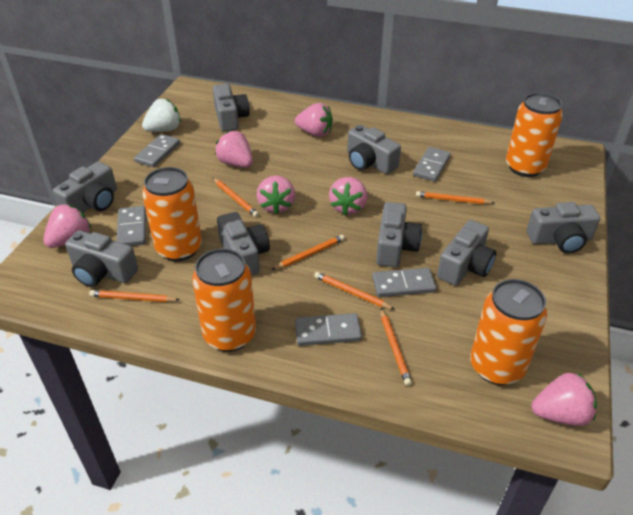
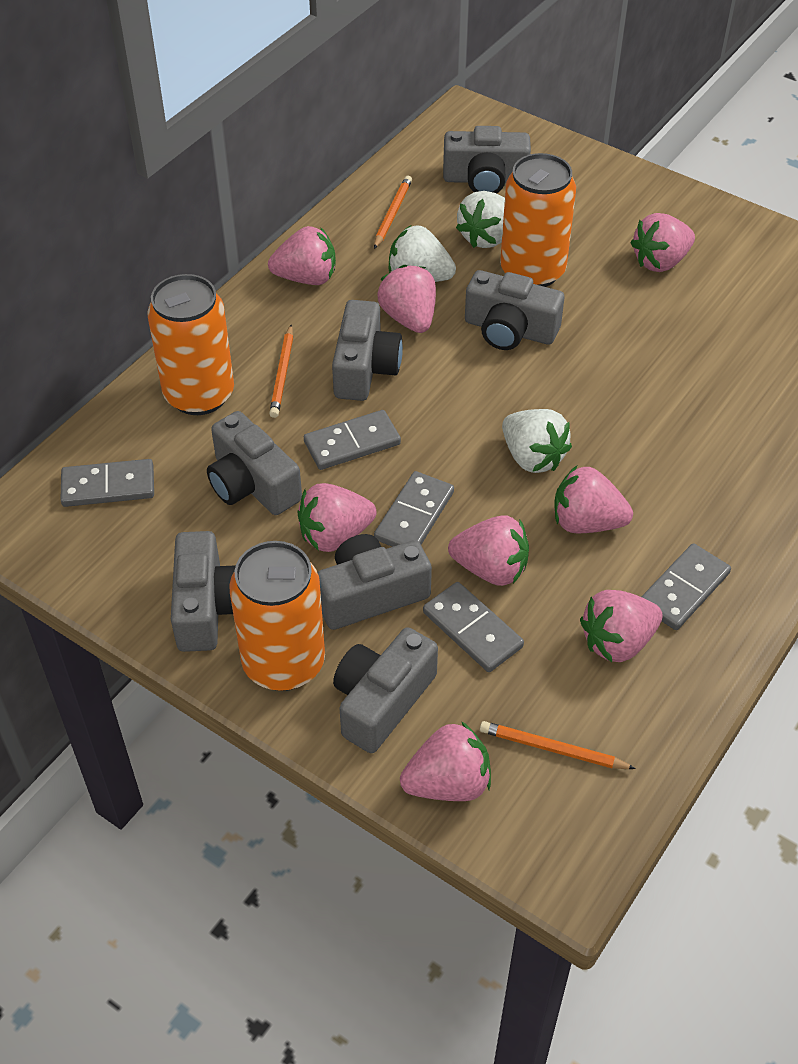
grey camera: 8 -> 7
orange can: 4 -> 3
orange pencil: 6 -> 3
pink strawberry: 6 -> 8
white strawberry: 1 -> 3

